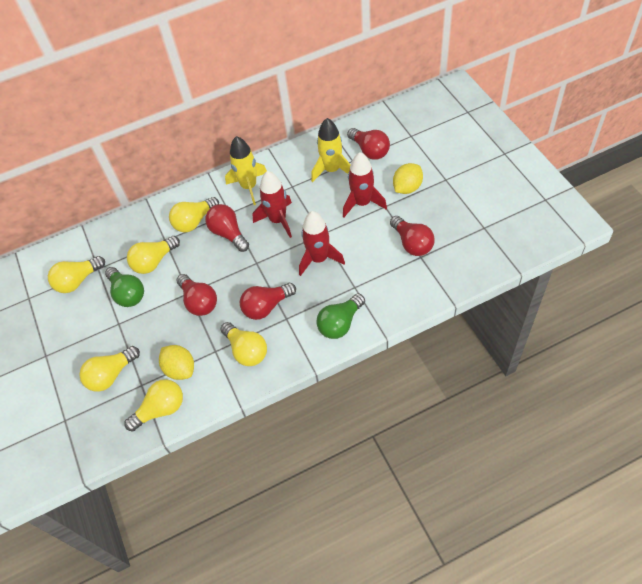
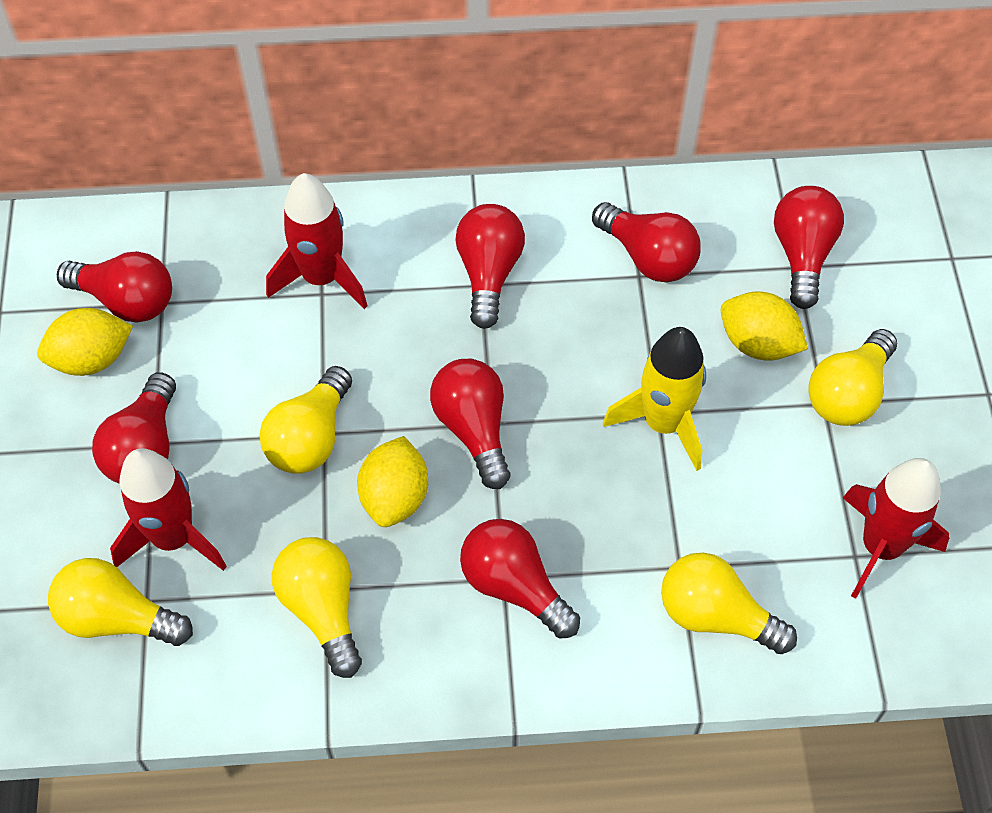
green light bulb: 2 -> 0
red light bulb: 5 -> 7
yellow lemon: 2 -> 3
yellow light bulb: 6 -> 5
yellow rocket: 2 -> 1

